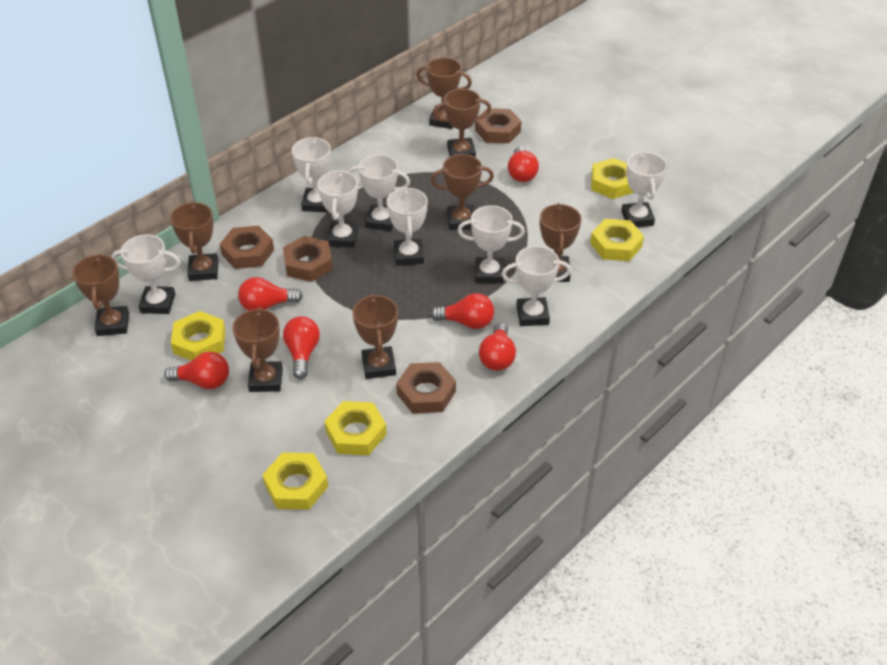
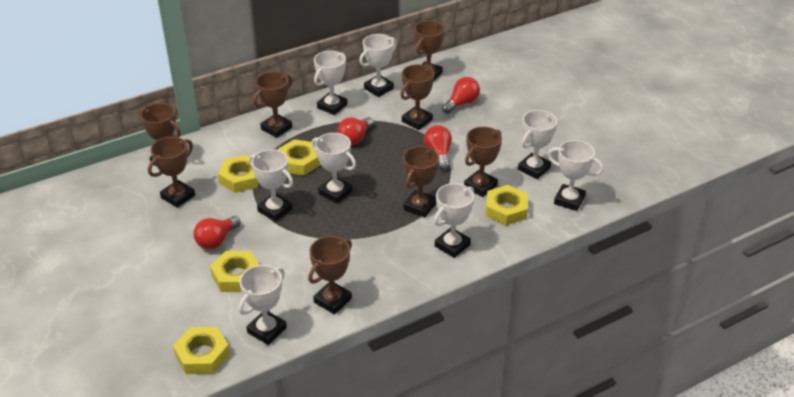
brown nut: 4 -> 0
red light bulb: 6 -> 4

